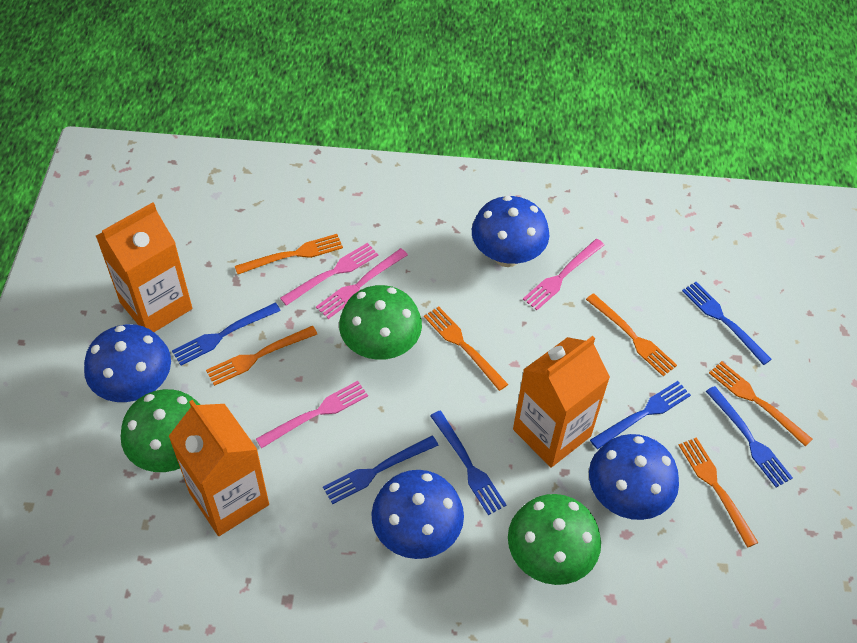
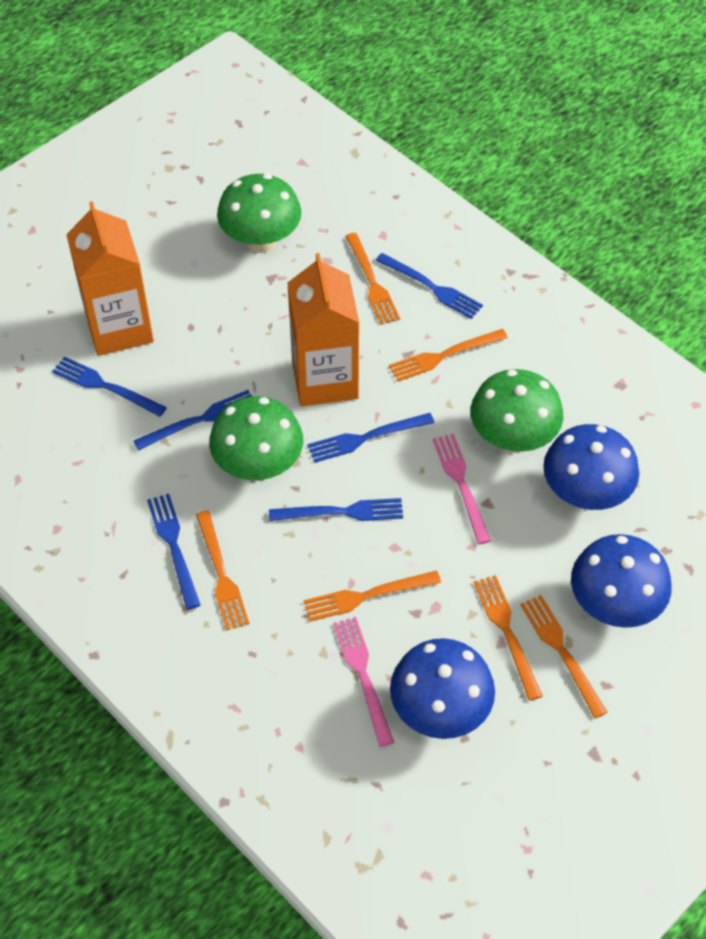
blue mushroom: 4 -> 3
orange carton: 3 -> 2
pink fork: 4 -> 2

